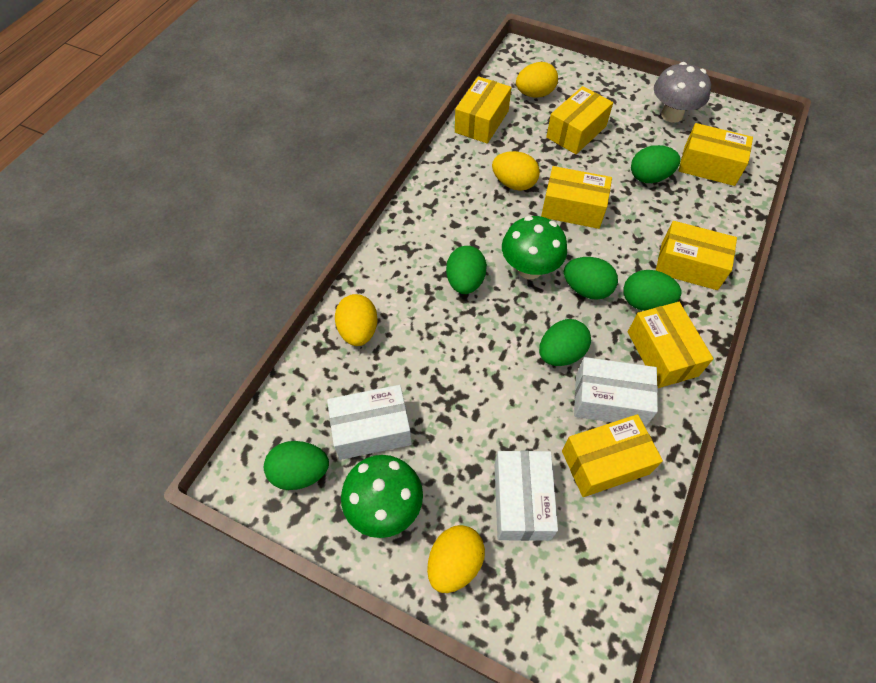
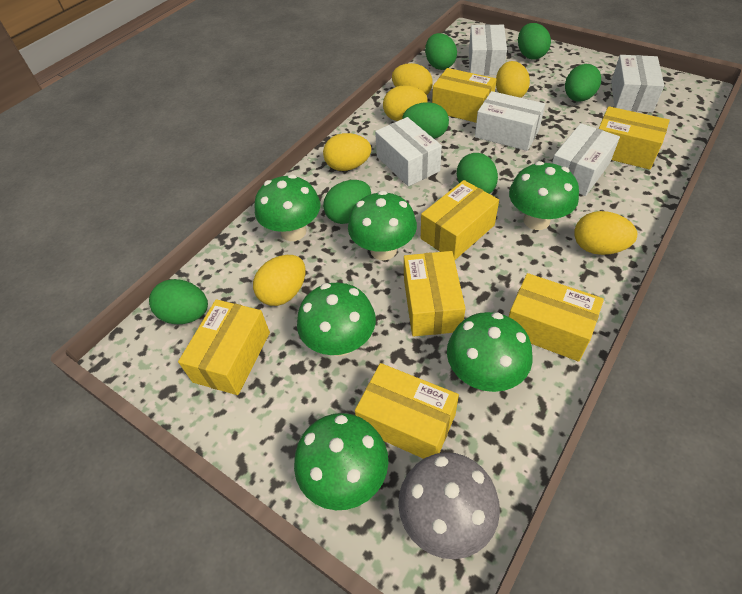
green egg: 6 -> 7
green mushroom: 2 -> 6
white box: 3 -> 5
yellow egg: 4 -> 6

